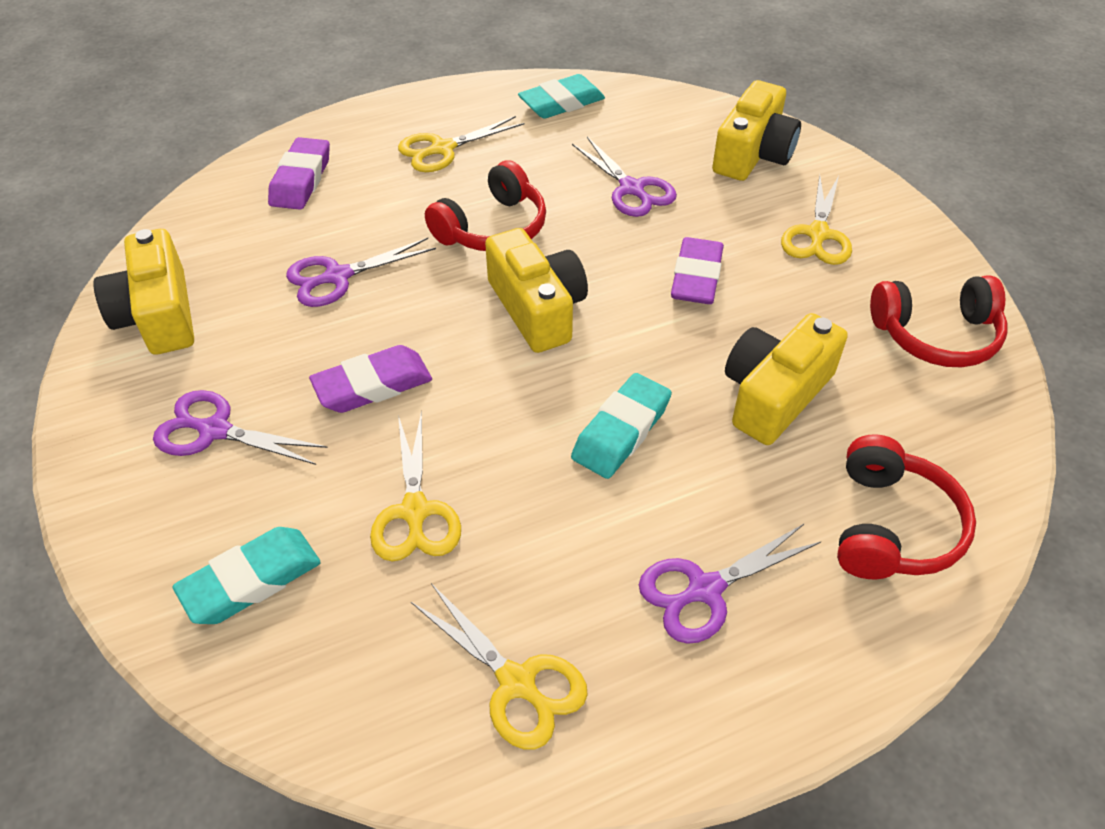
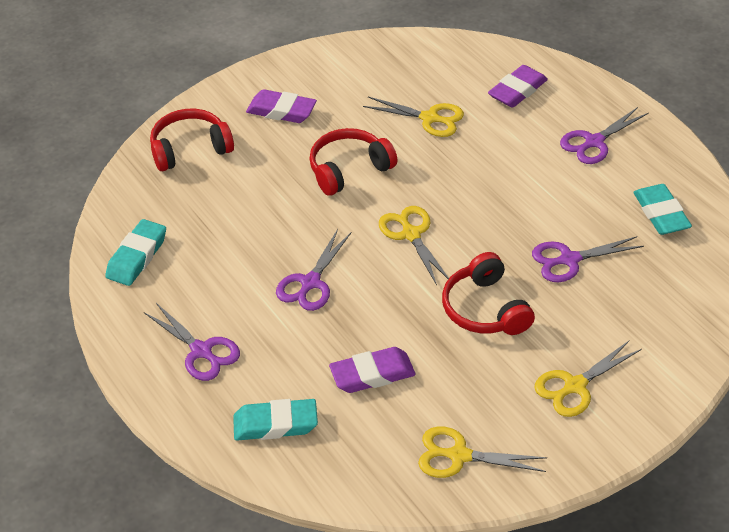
yellow camera: 4 -> 0

